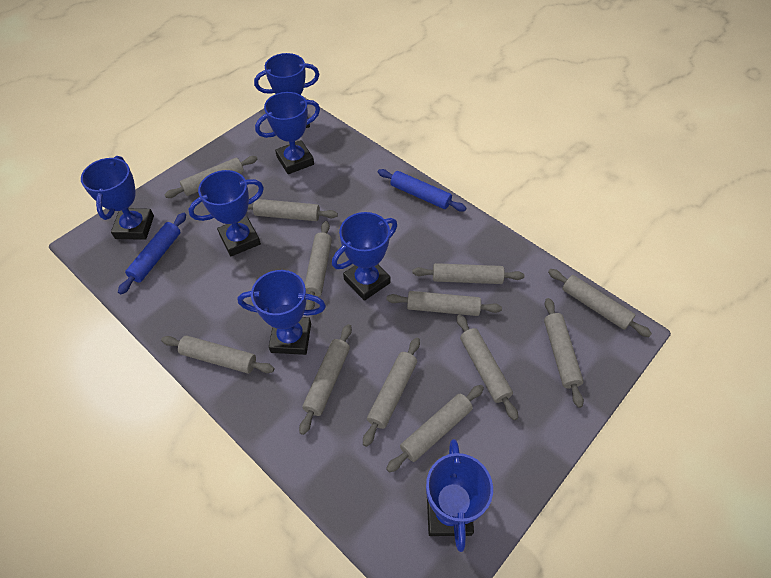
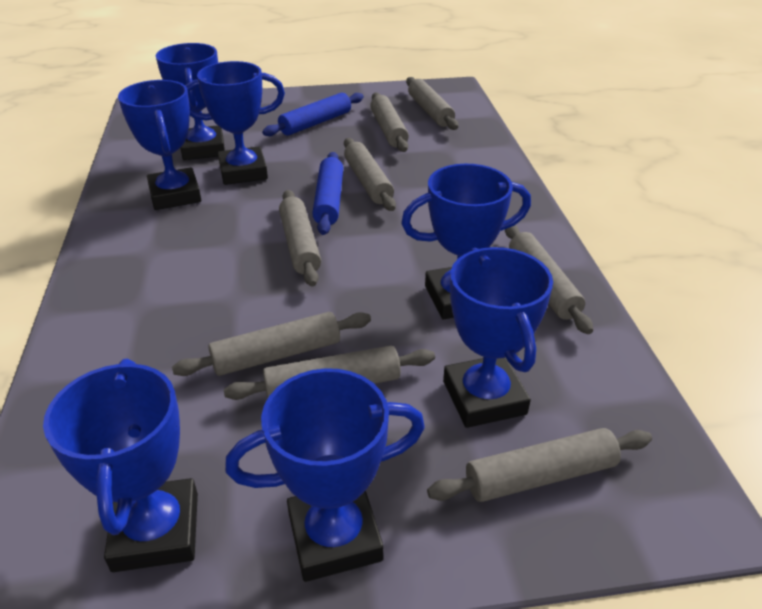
grey rolling pin: 12 -> 8

